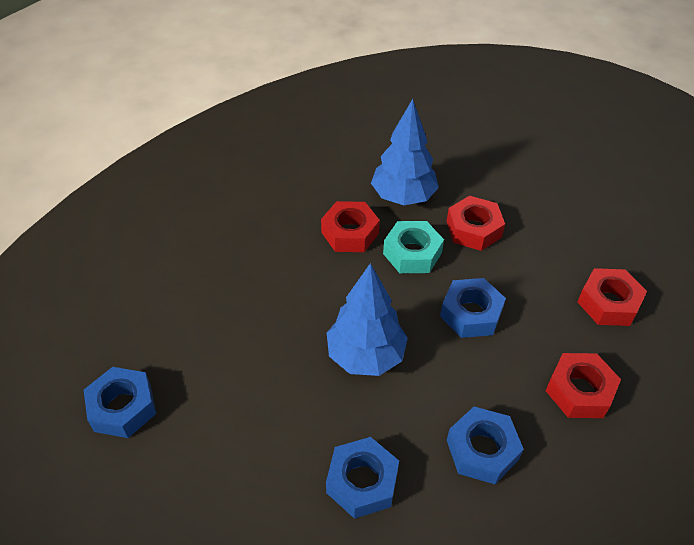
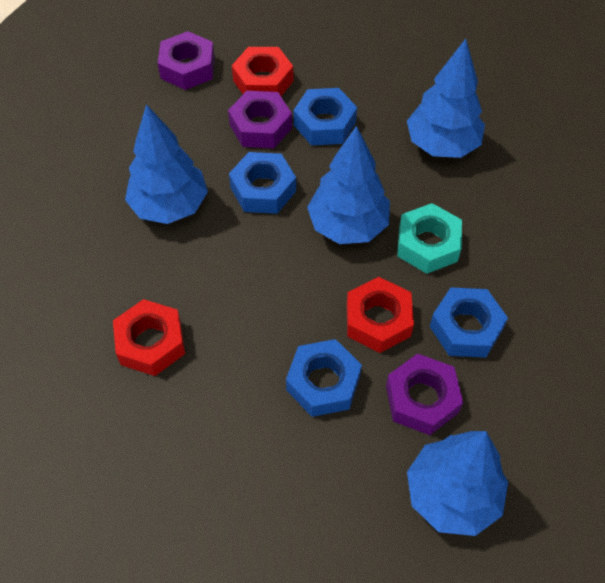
blue tree: 2 -> 4
purple nut: 0 -> 3
red nut: 4 -> 3

